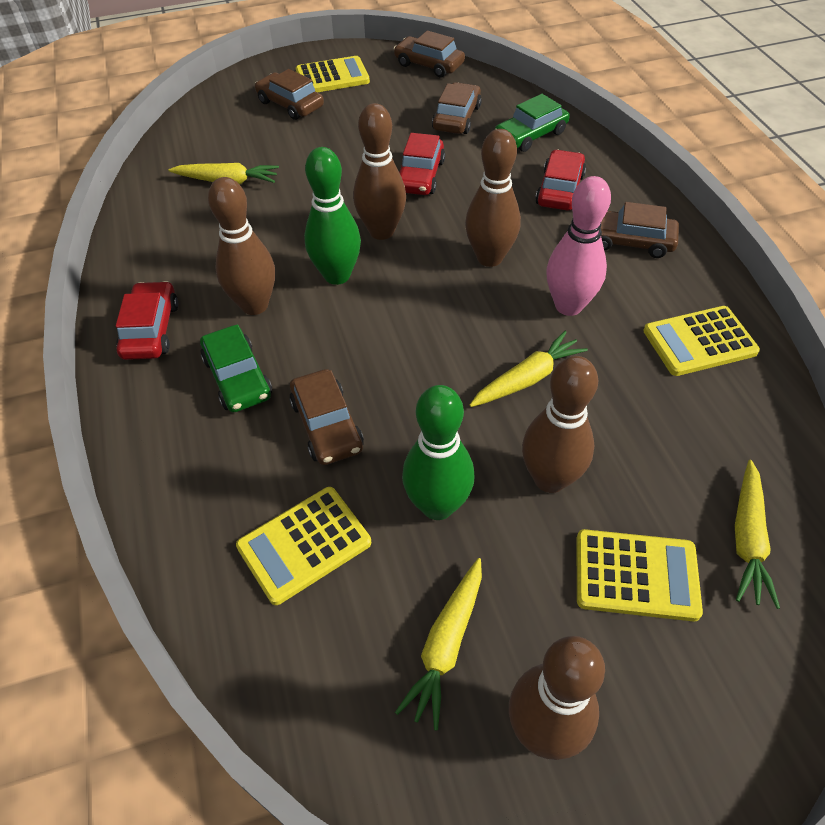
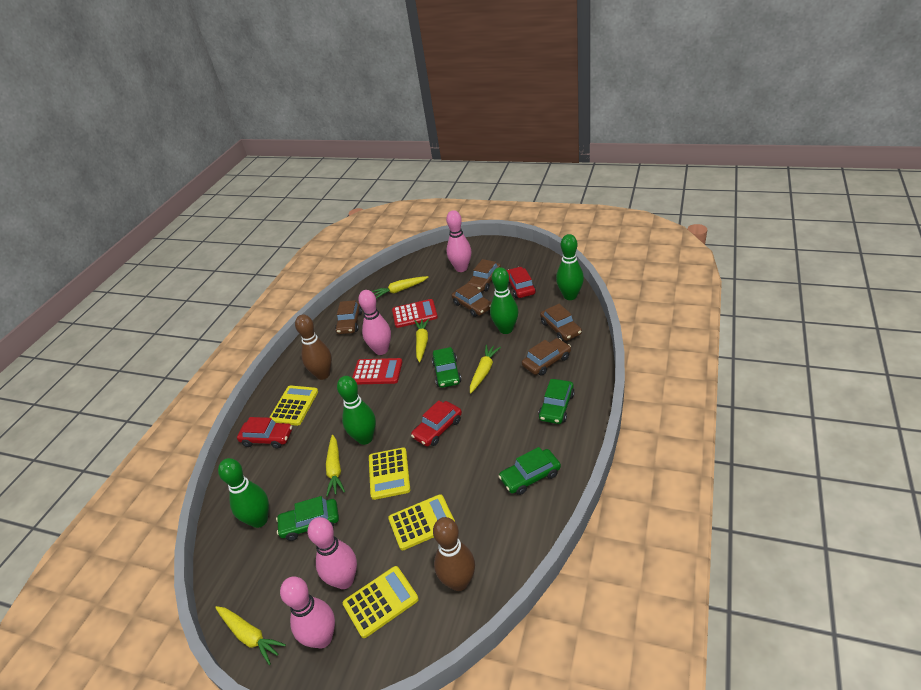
brown bowling pin: 5 -> 2
green bowling pin: 2 -> 4
green car: 2 -> 4
pink bowling pin: 1 -> 4
red calculator: 0 -> 2
yellow carrot: 4 -> 5

